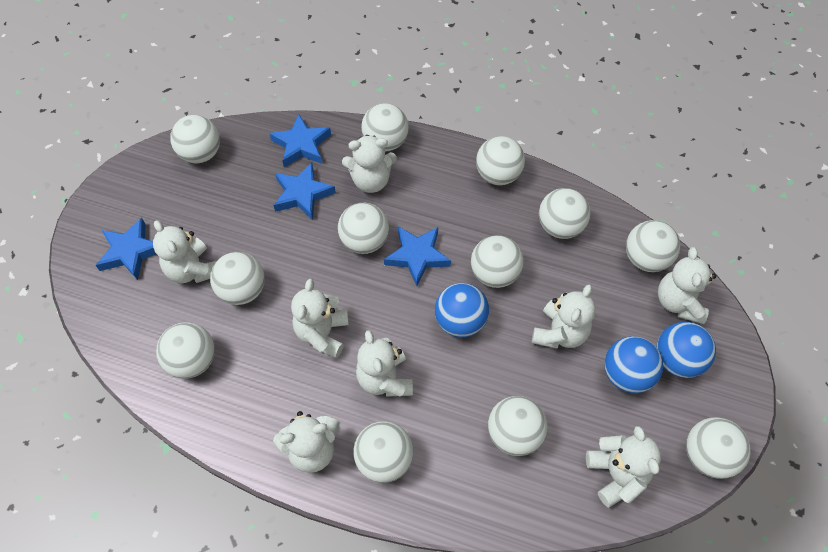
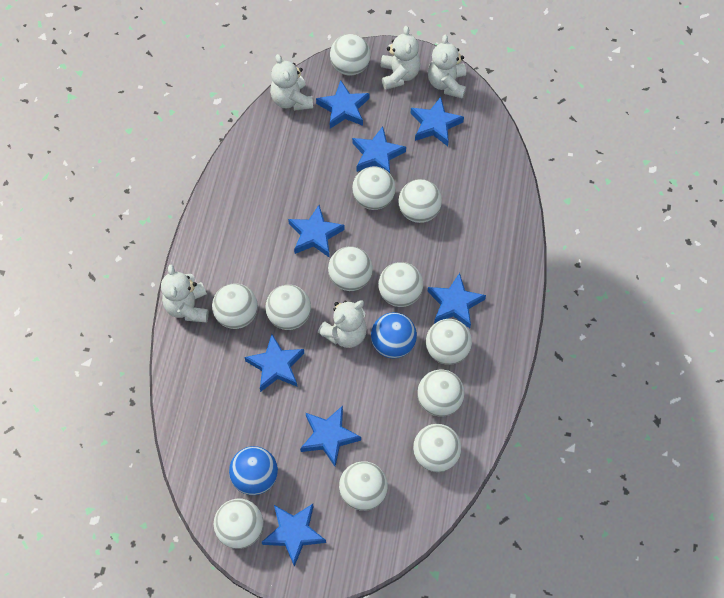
blue ball: 3 -> 2
blue star: 4 -> 8
white teddy bear: 8 -> 5

